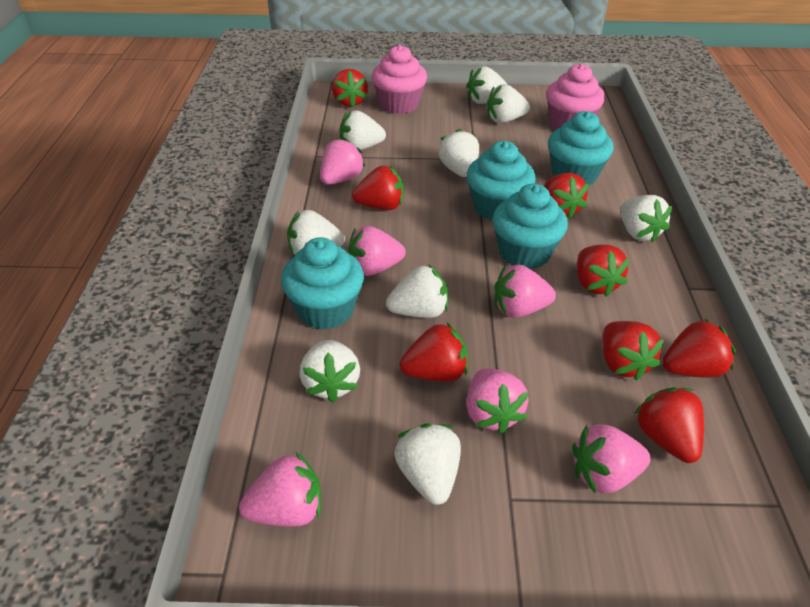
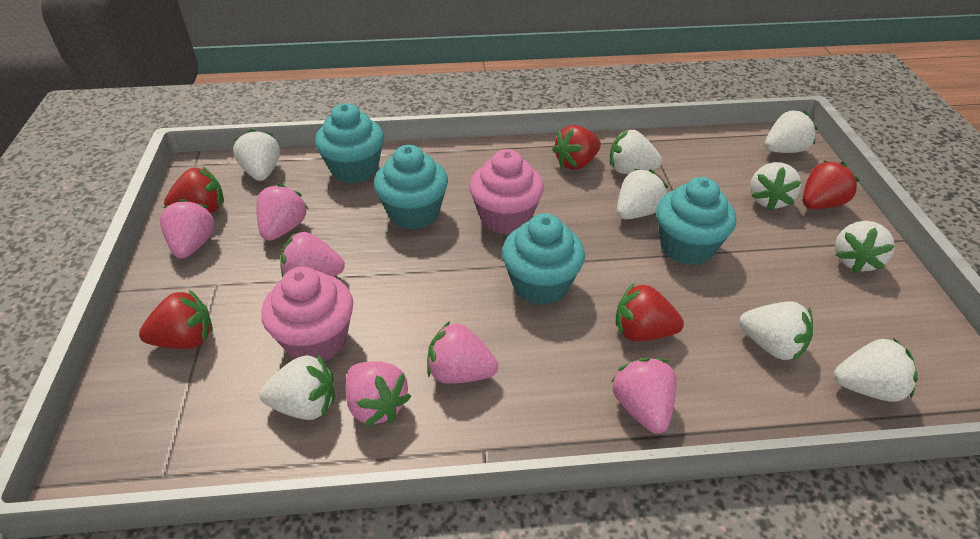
red strawberry: 8 -> 5

